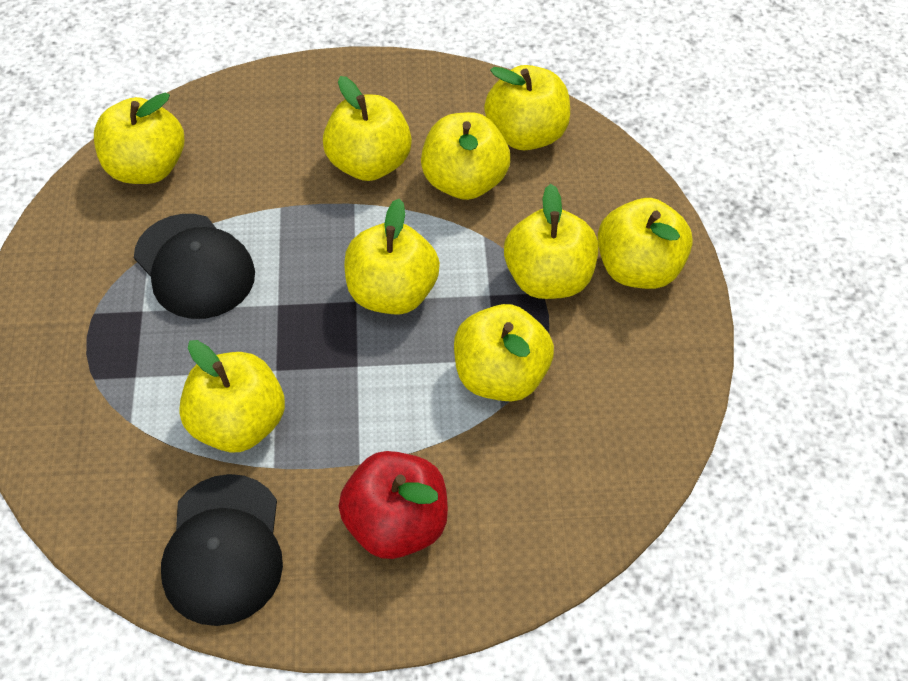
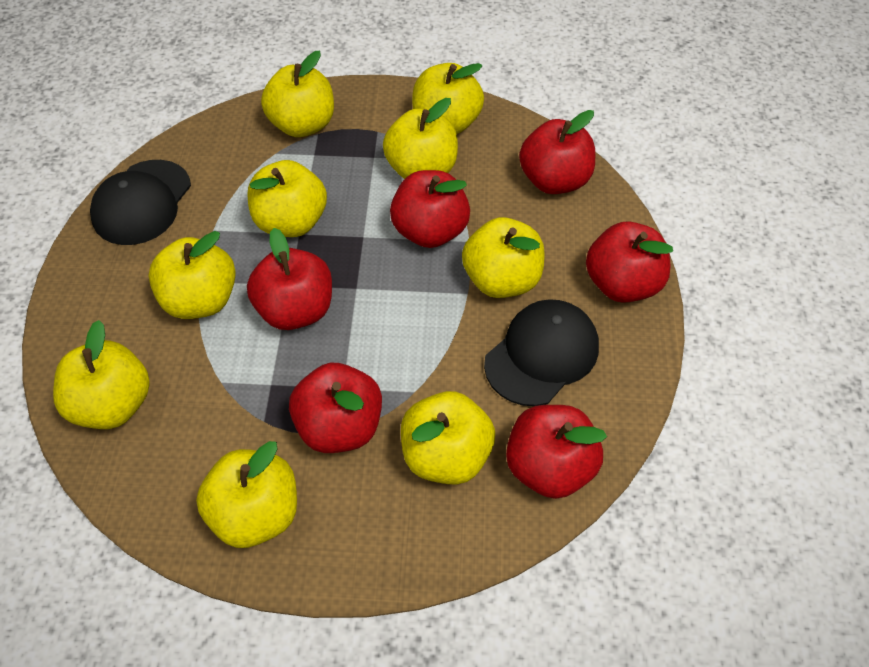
red apple: 1 -> 6

